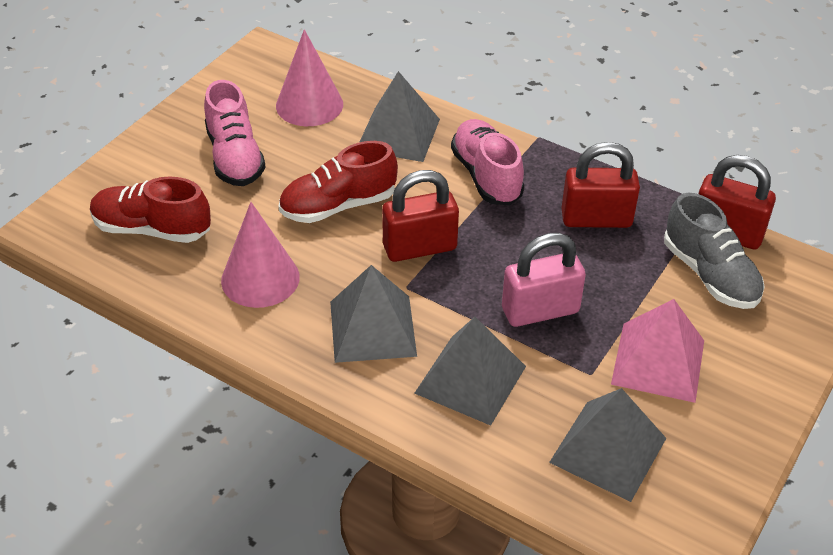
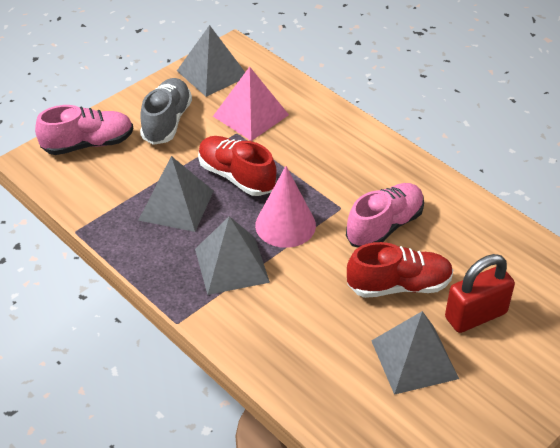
pink cone: 2 -> 1
pink padlock: 1 -> 0
red padlock: 3 -> 1

